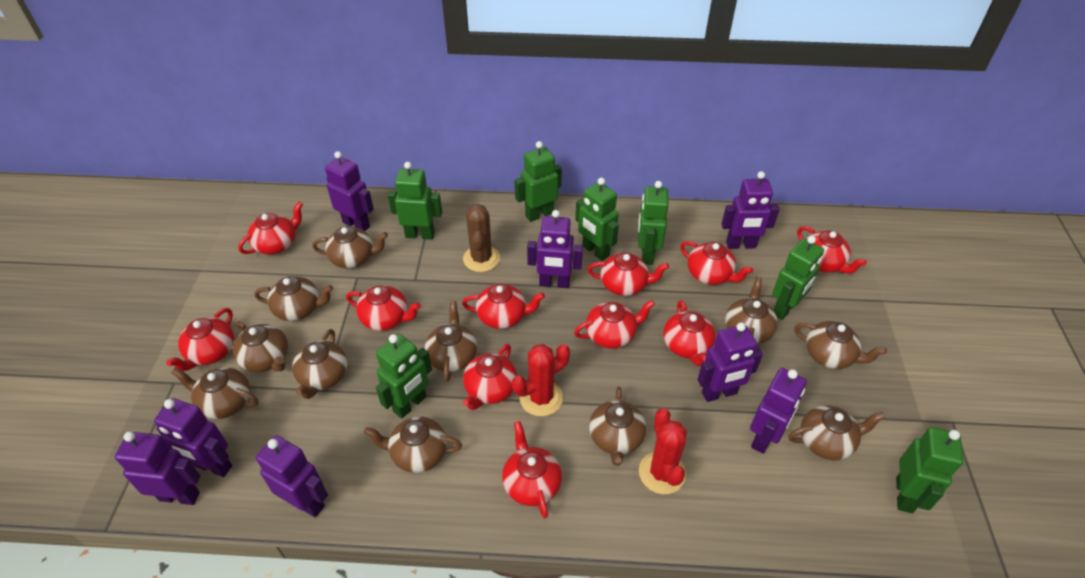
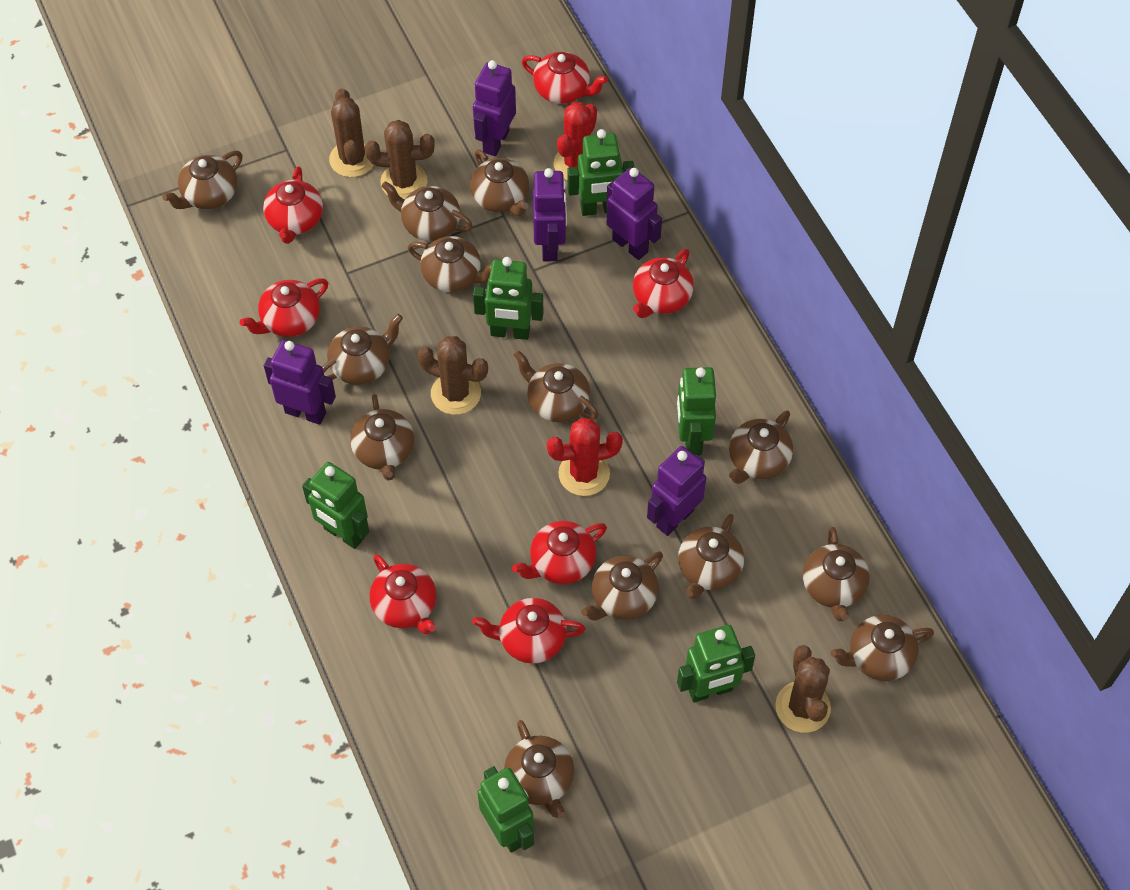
brown cactus: 1 -> 4
brown teapot: 11 -> 13
green robot: 7 -> 6
purple robot: 8 -> 5
red teapot: 11 -> 7

